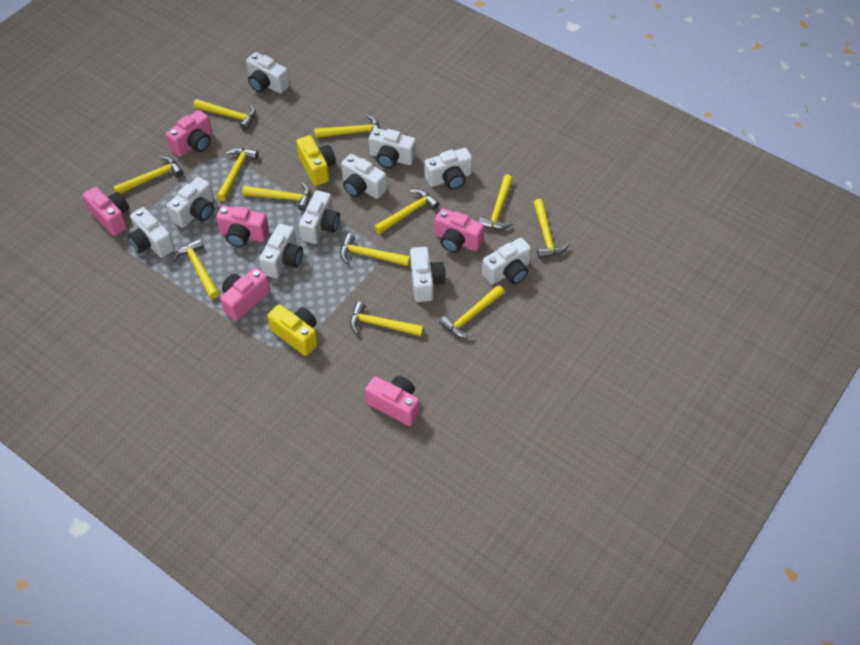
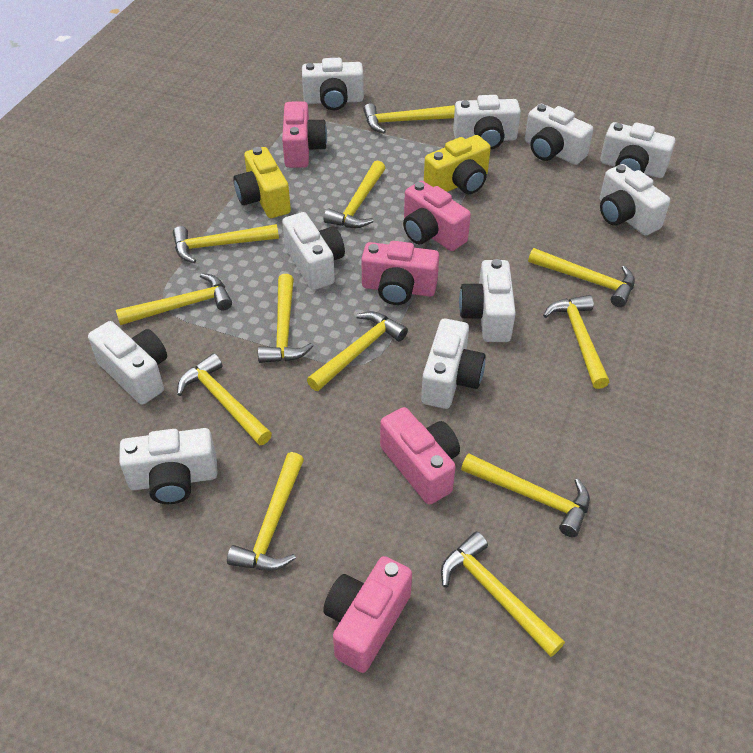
pink camera: 6 -> 5

